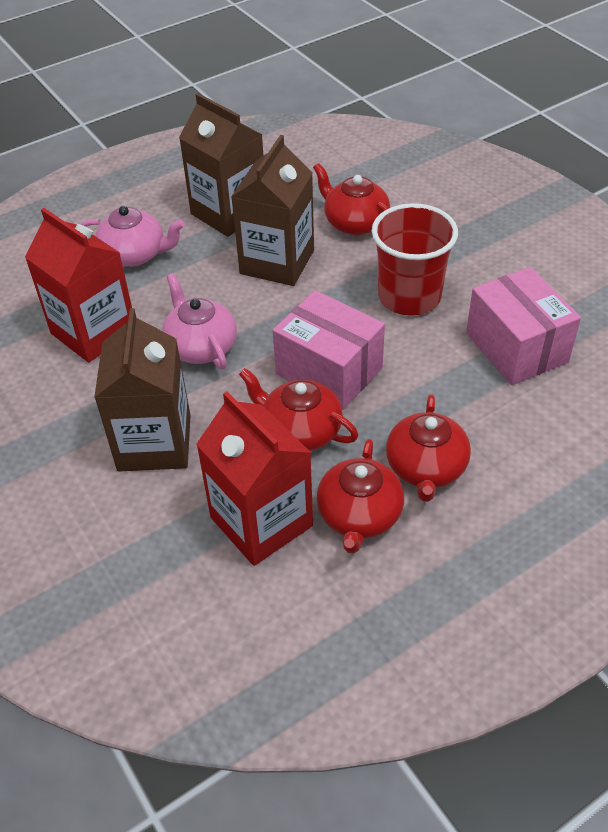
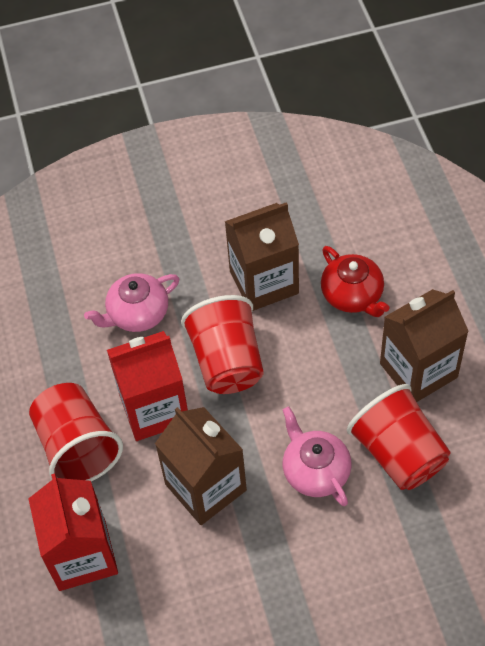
pink box: 2 -> 0
red cup: 1 -> 3
red teapot: 4 -> 1

